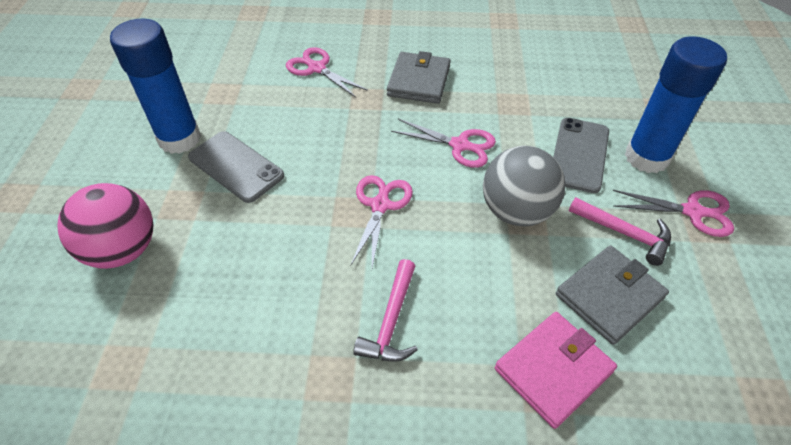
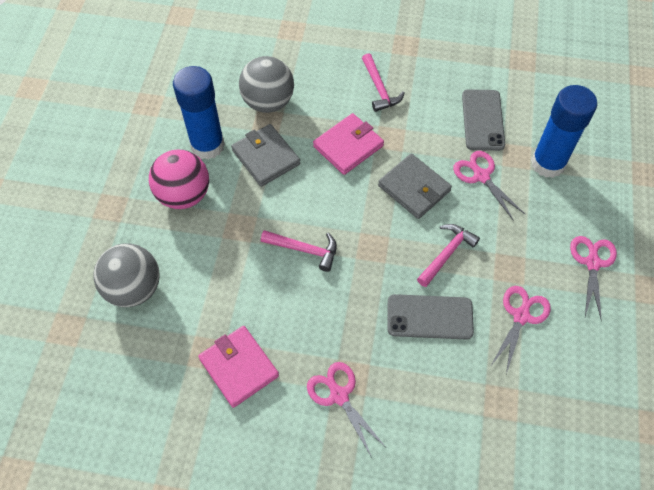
grey ball: 1 -> 2
pink hammer: 2 -> 3
pink wallet: 1 -> 2

